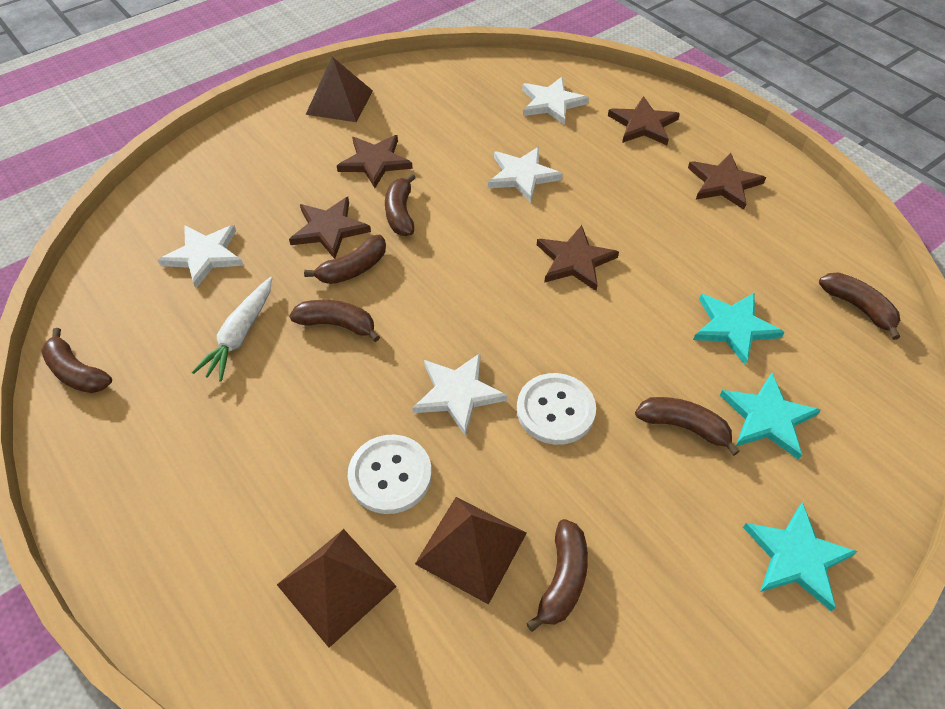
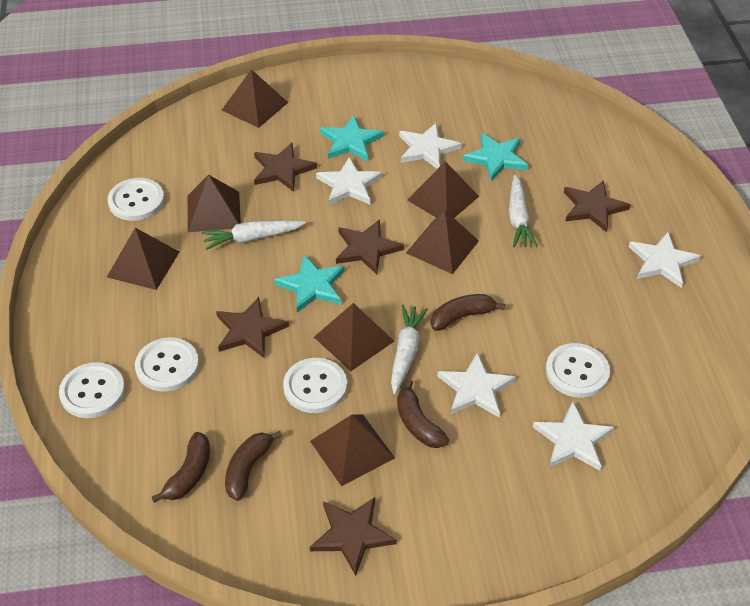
brown banana: 7 -> 4
brown pyramid: 3 -> 7
white button: 2 -> 5
white carrot: 1 -> 3
white star: 4 -> 5

